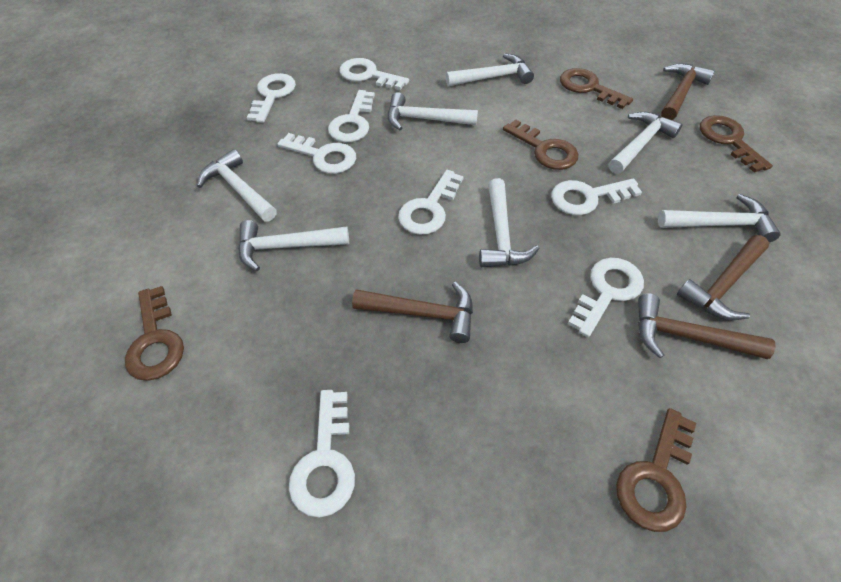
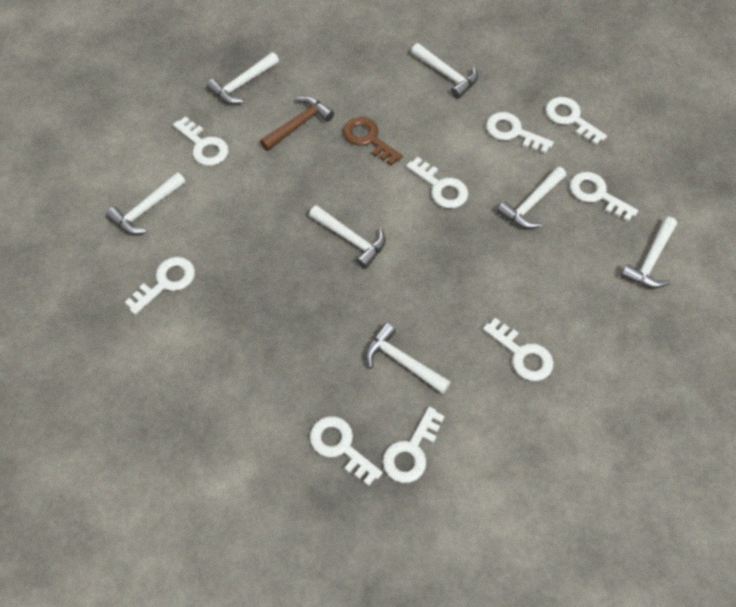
brown hammer: 4 -> 1
brown key: 5 -> 1
white key: 8 -> 9

